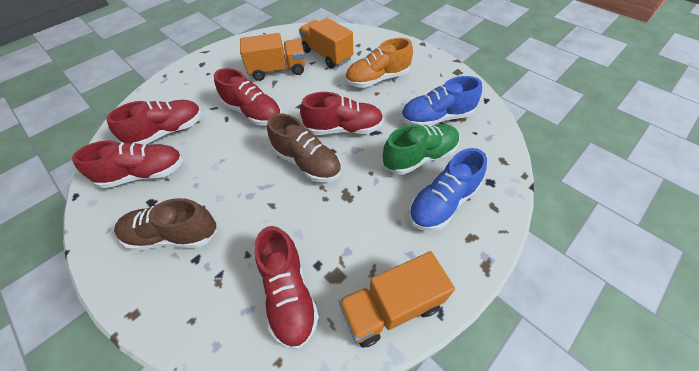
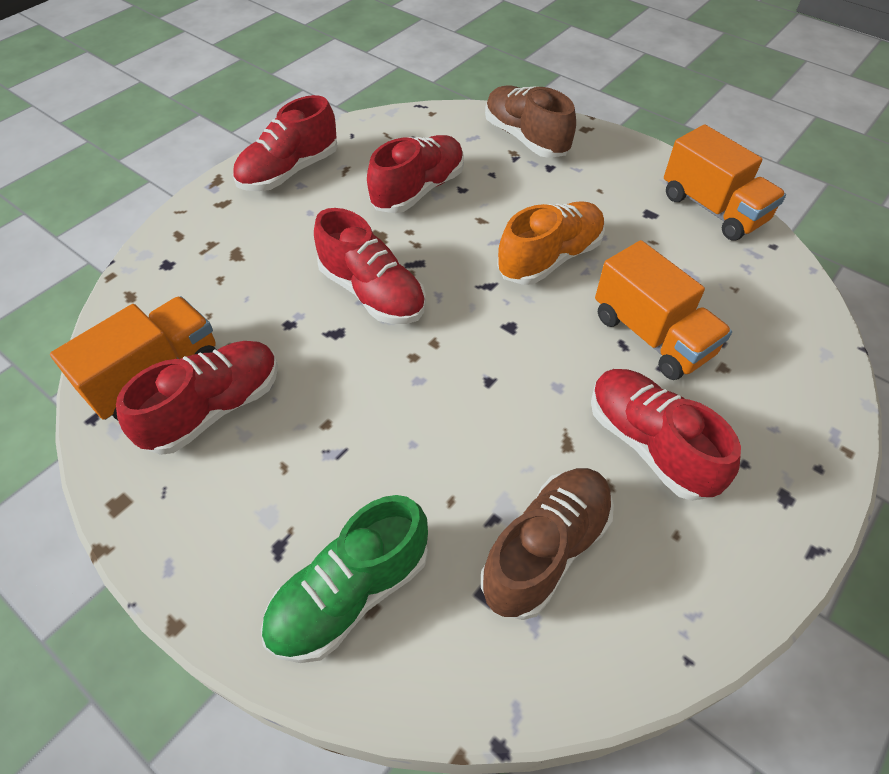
blue shoe: 2 -> 0

